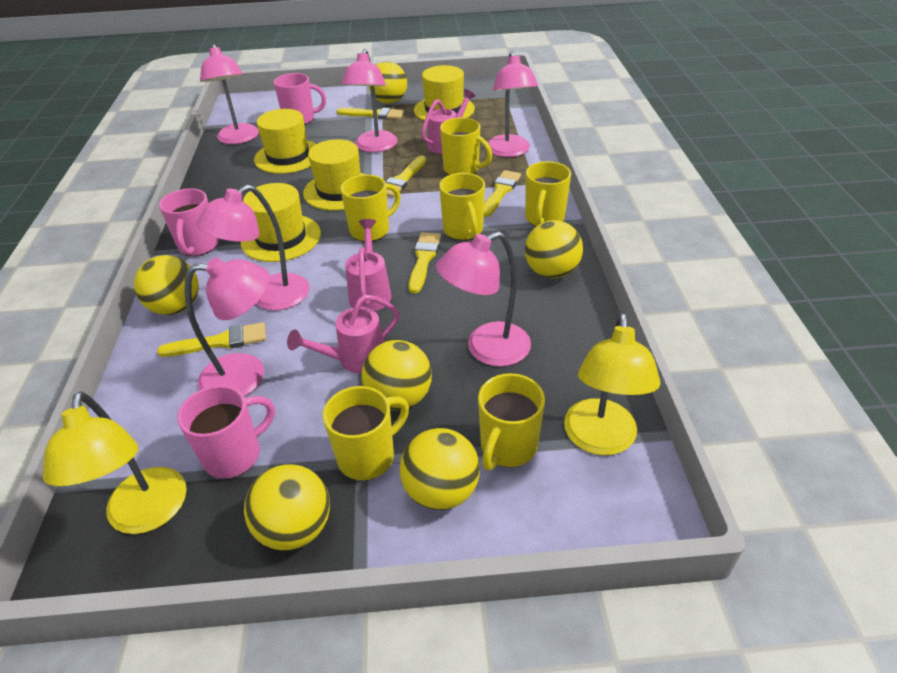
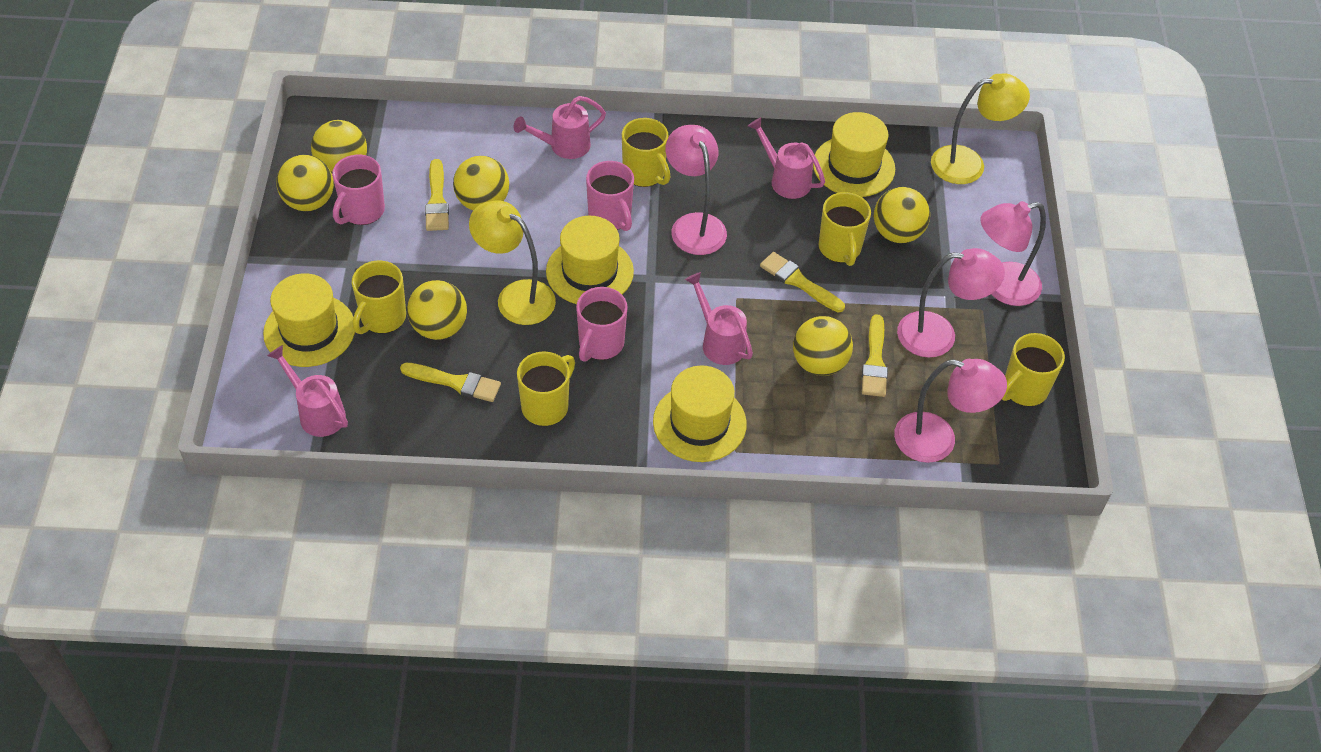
pink lamp: 6 -> 4
pink watering can: 3 -> 4
yellow brush: 5 -> 4
yellow mug: 6 -> 5

